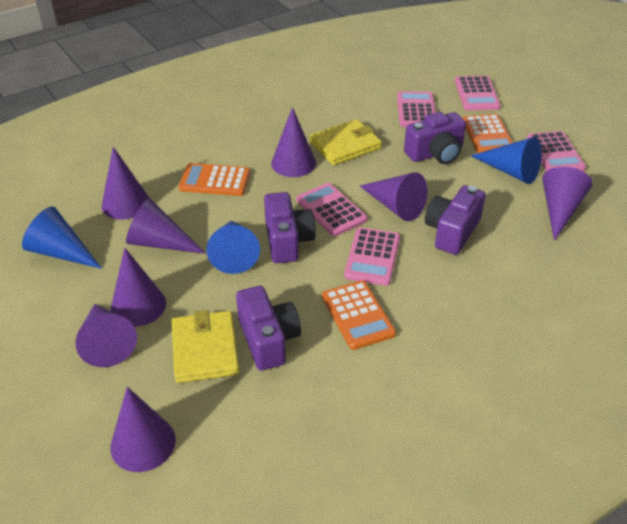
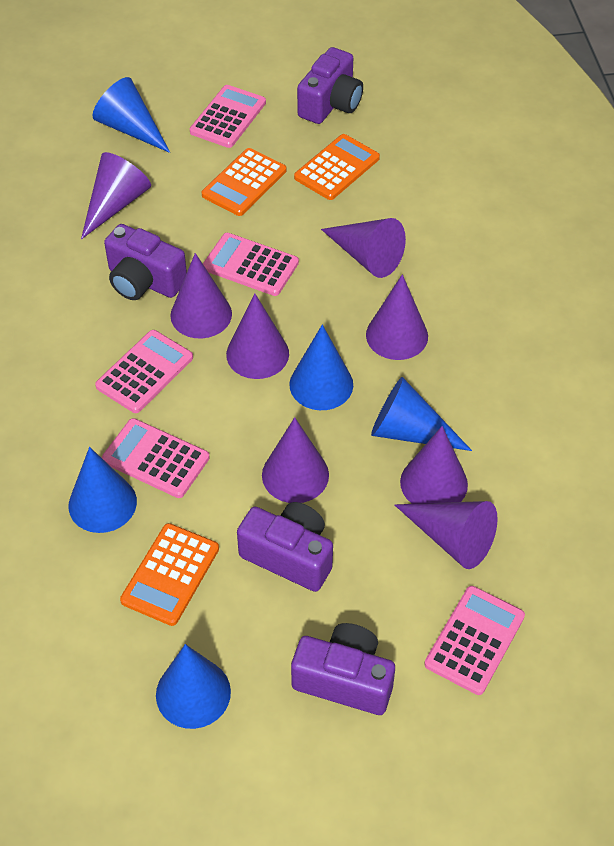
blue cone: 3 -> 5
yellow wallet: 2 -> 0

